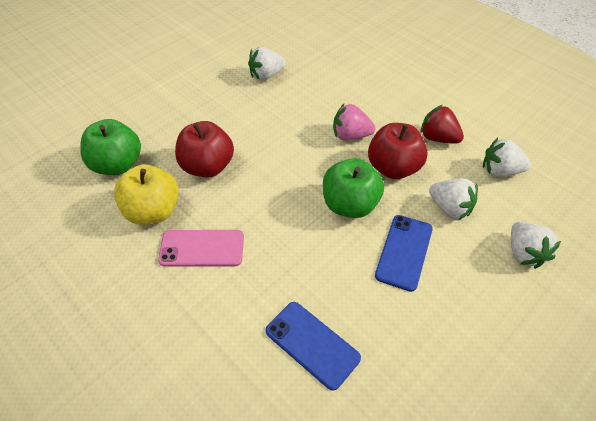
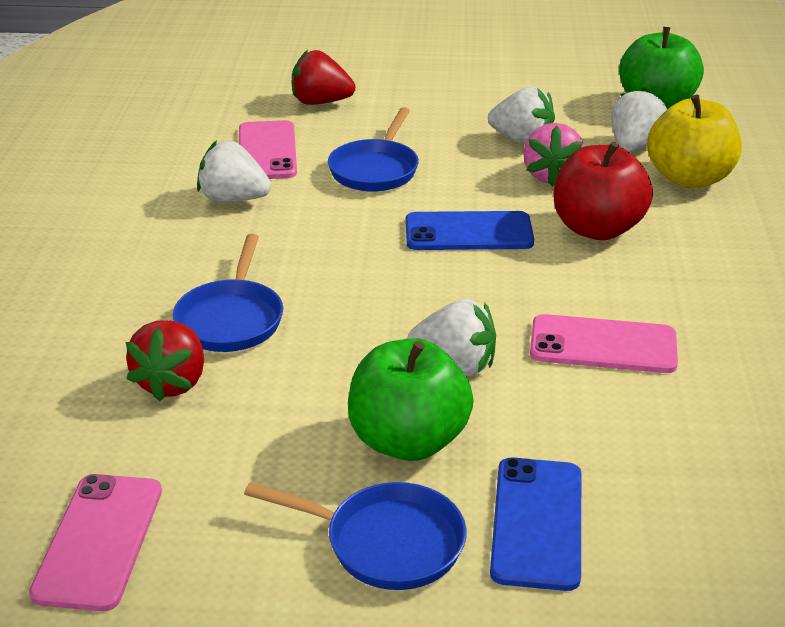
blue pan: 0 -> 3
pink phone: 1 -> 3
red apple: 2 -> 1
red strawberry: 1 -> 2

